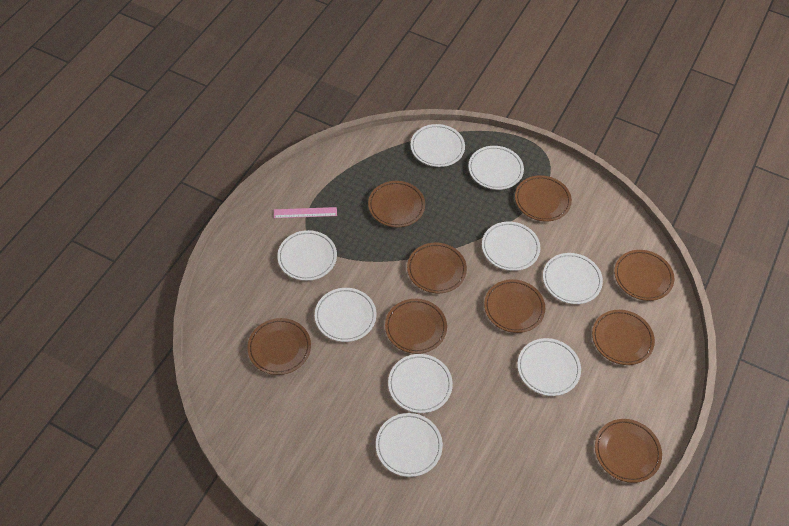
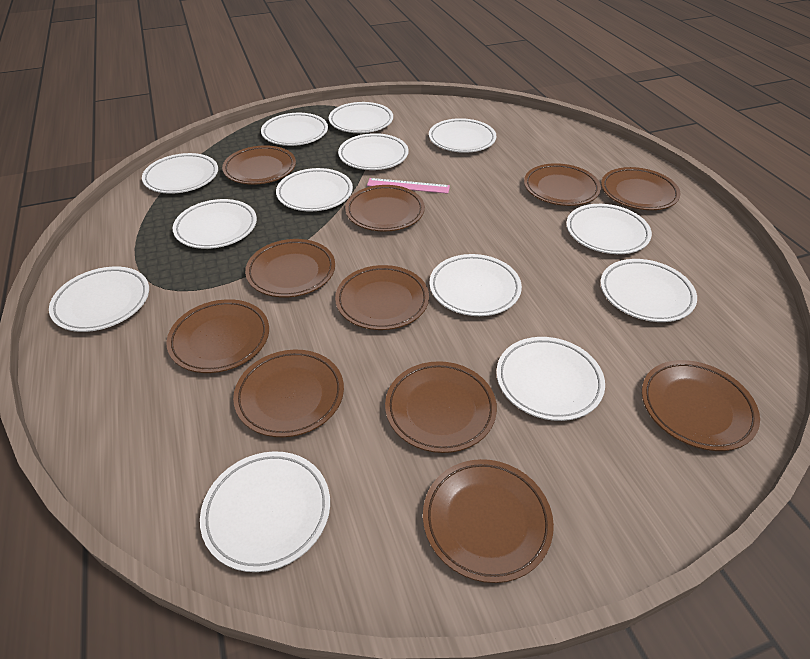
brown plate: 9 -> 11
white plate: 9 -> 13

